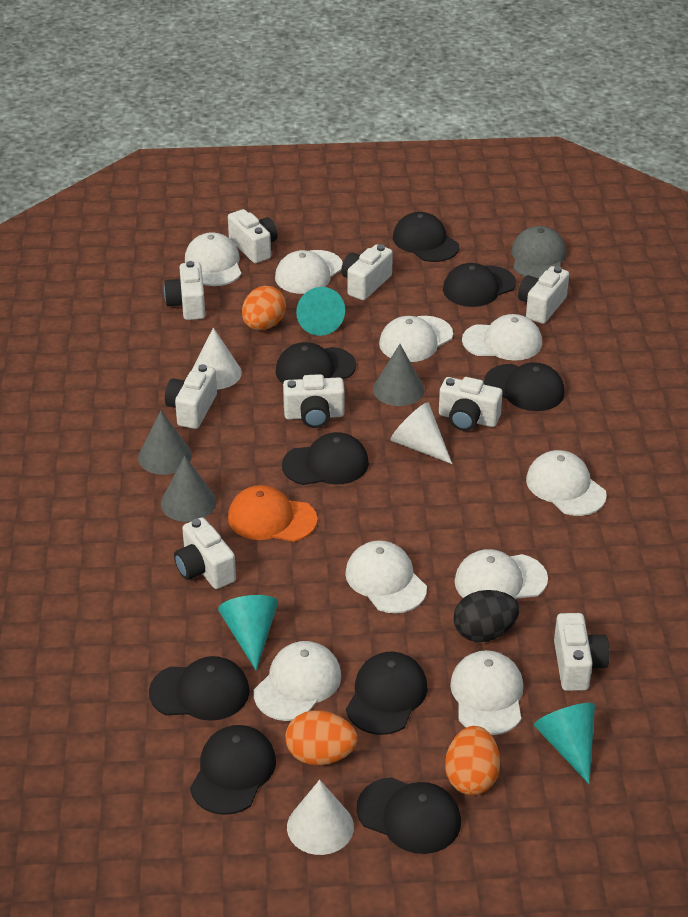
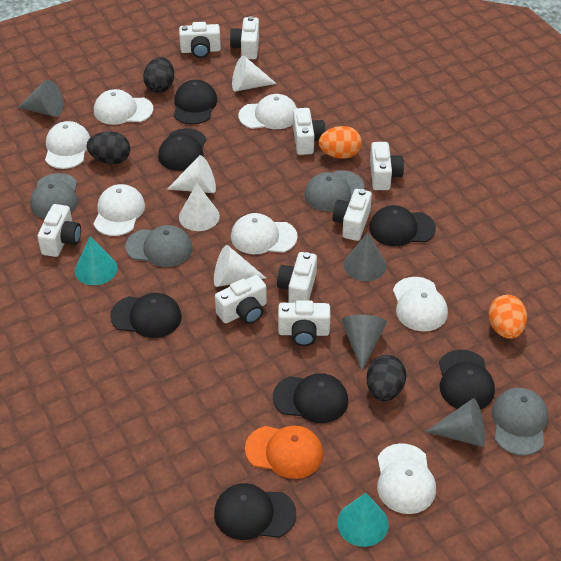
black cap: 9 -> 7
black egg: 1 -> 3
grey cap: 1 -> 4
grey cone: 3 -> 4
orange egg: 3 -> 2
turquoise cone: 3 -> 2
white cap: 9 -> 7
white cone: 3 -> 4

